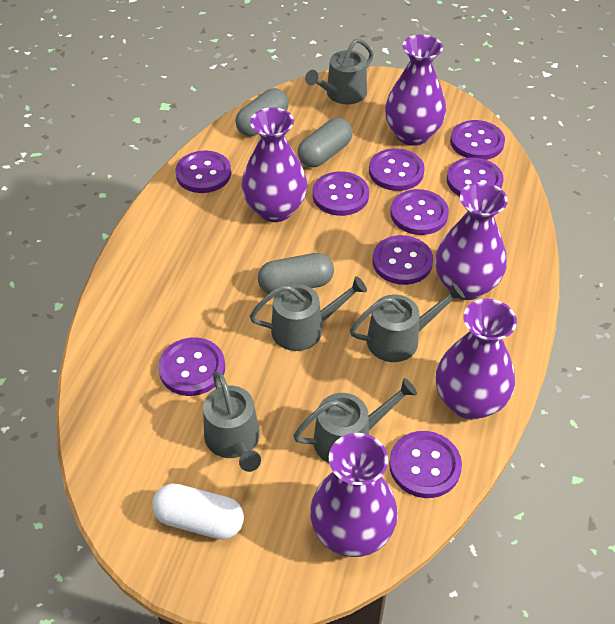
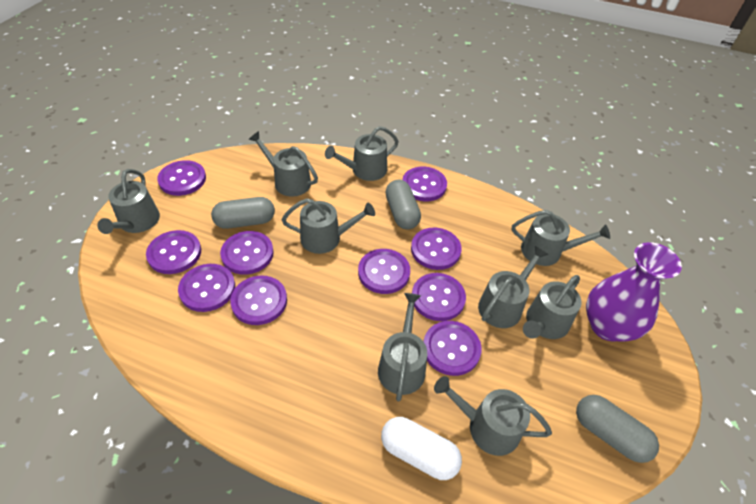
grey watering can: 5 -> 9
purple button: 9 -> 10
purple vase: 5 -> 1

